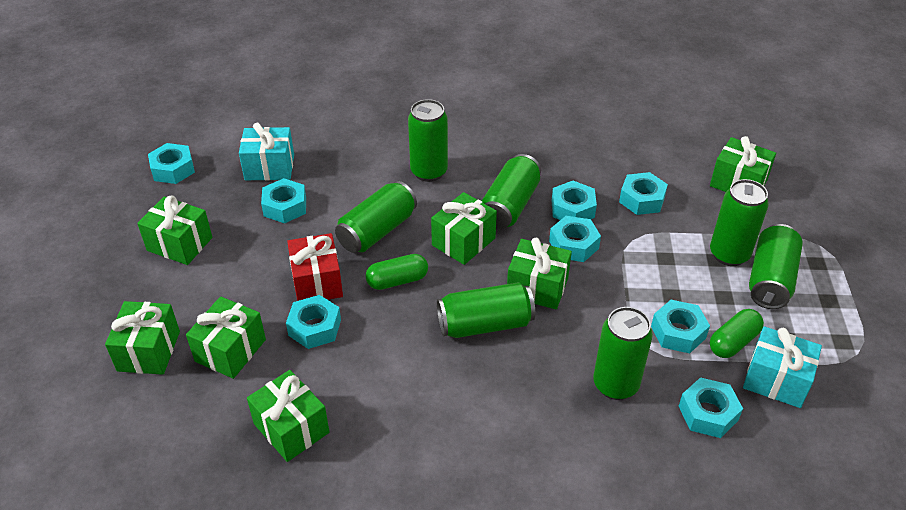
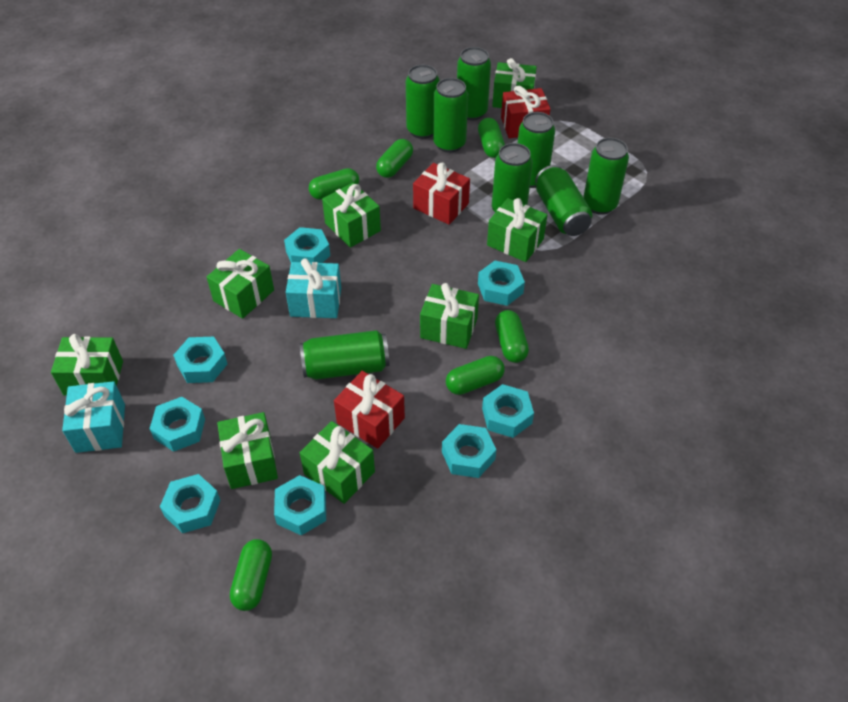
green can: 7 -> 8
green capsule: 2 -> 6
green gift: 7 -> 8
red gift: 1 -> 3

